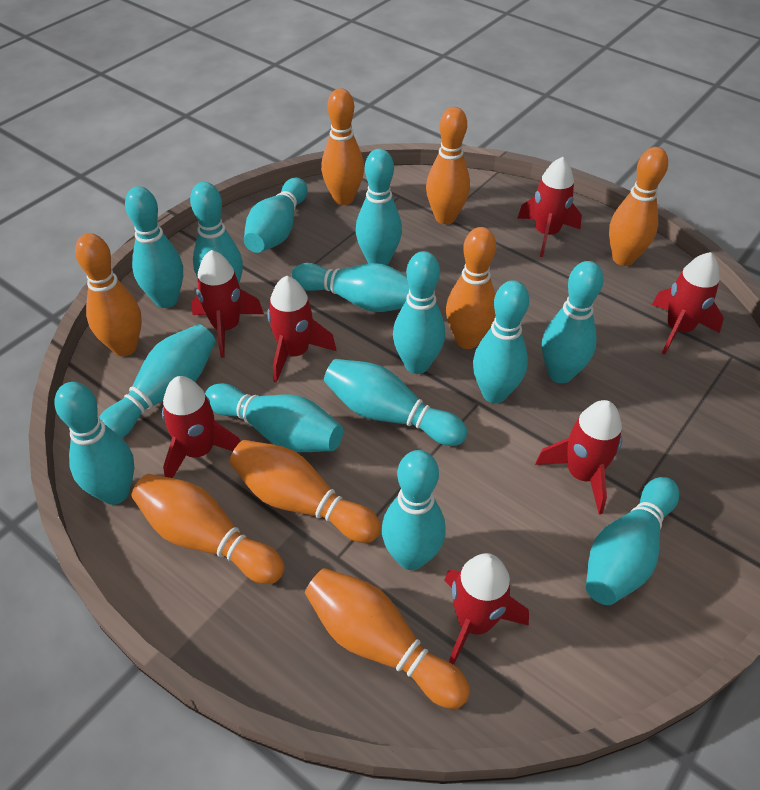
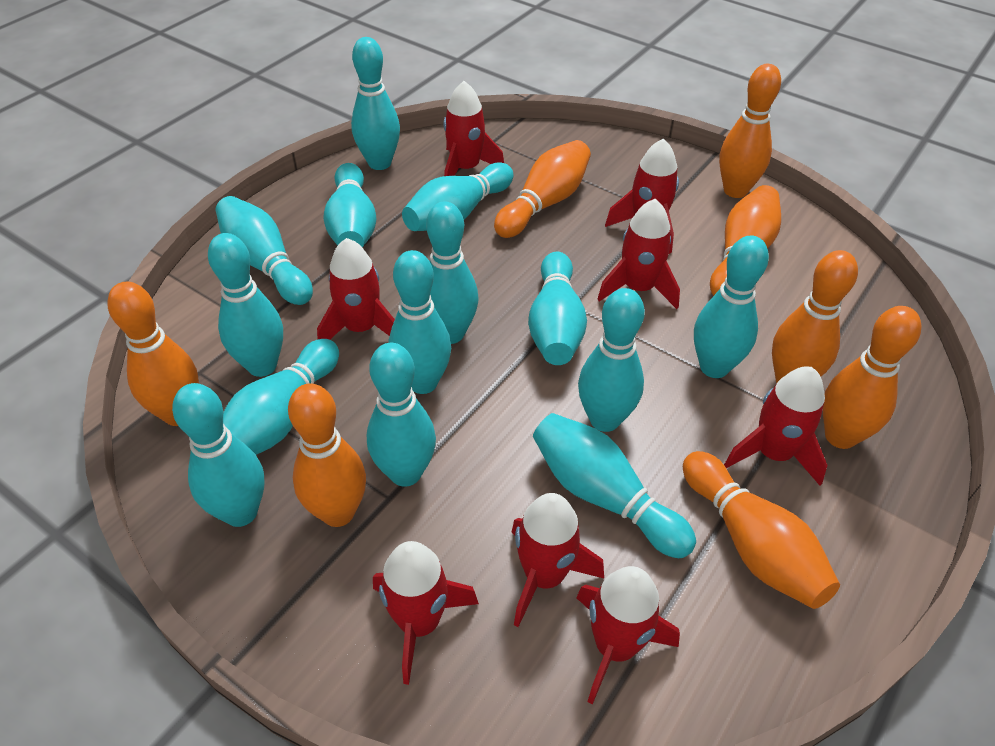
red rocket: 7 -> 8

